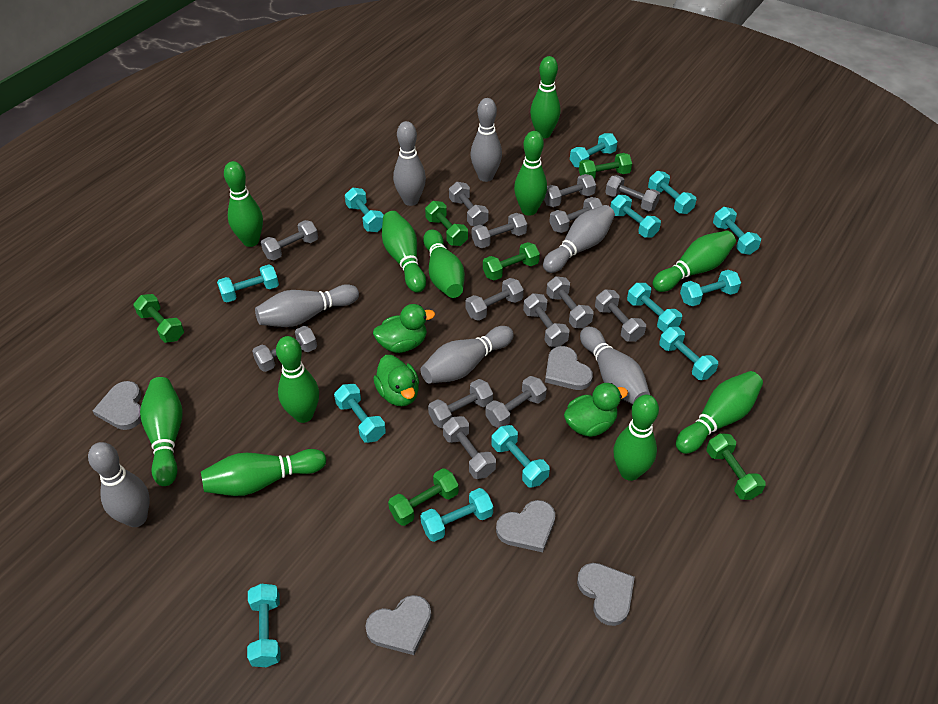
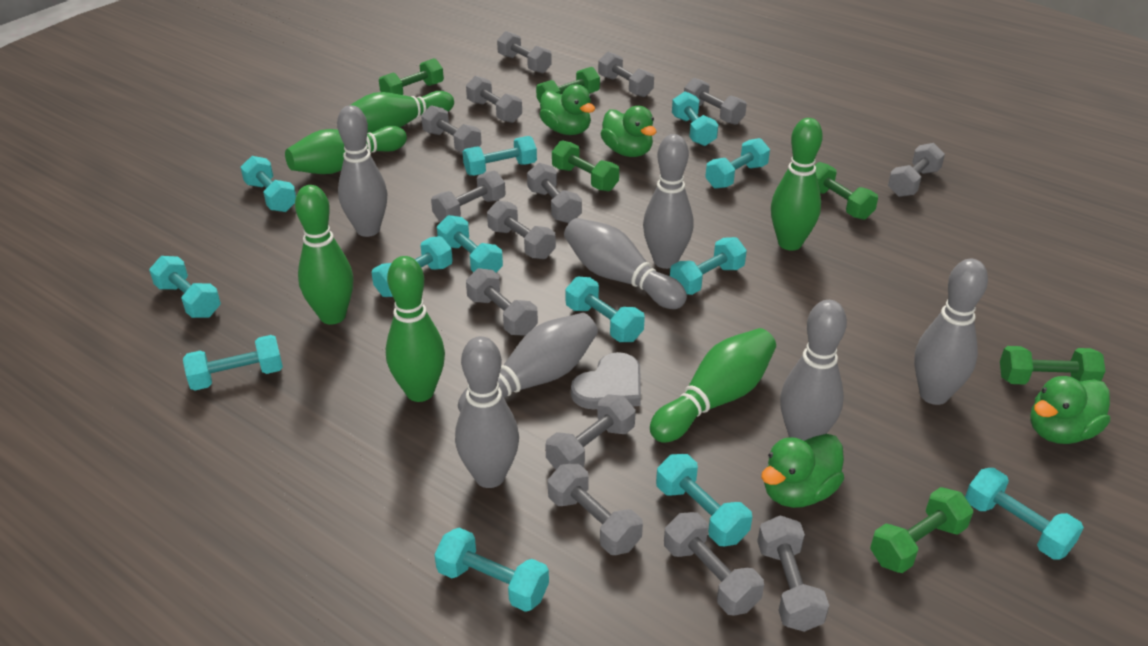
green bowling pin: 11 -> 6
green duck: 3 -> 4
grey heart: 5 -> 1

